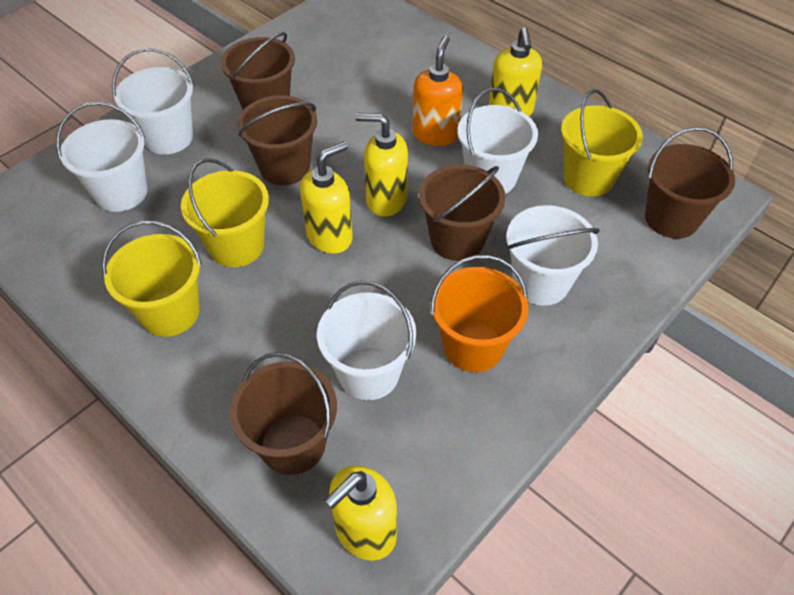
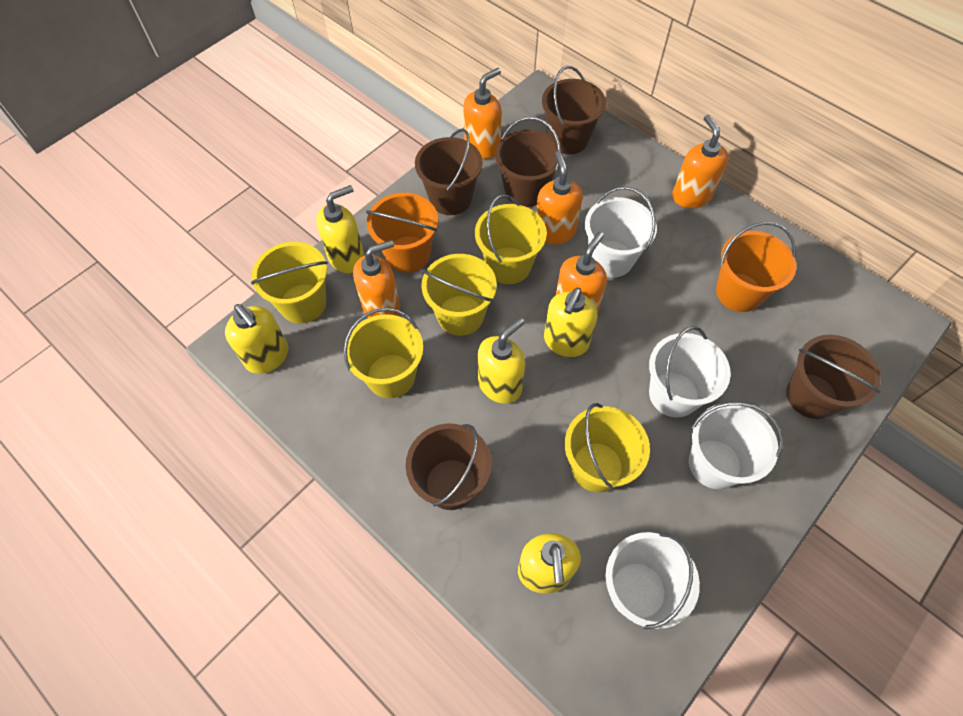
orange bucket: 1 -> 2
orange soap dispenser: 1 -> 5
white bucket: 5 -> 4
yellow bucket: 3 -> 5
yellow soap dispenser: 4 -> 5

